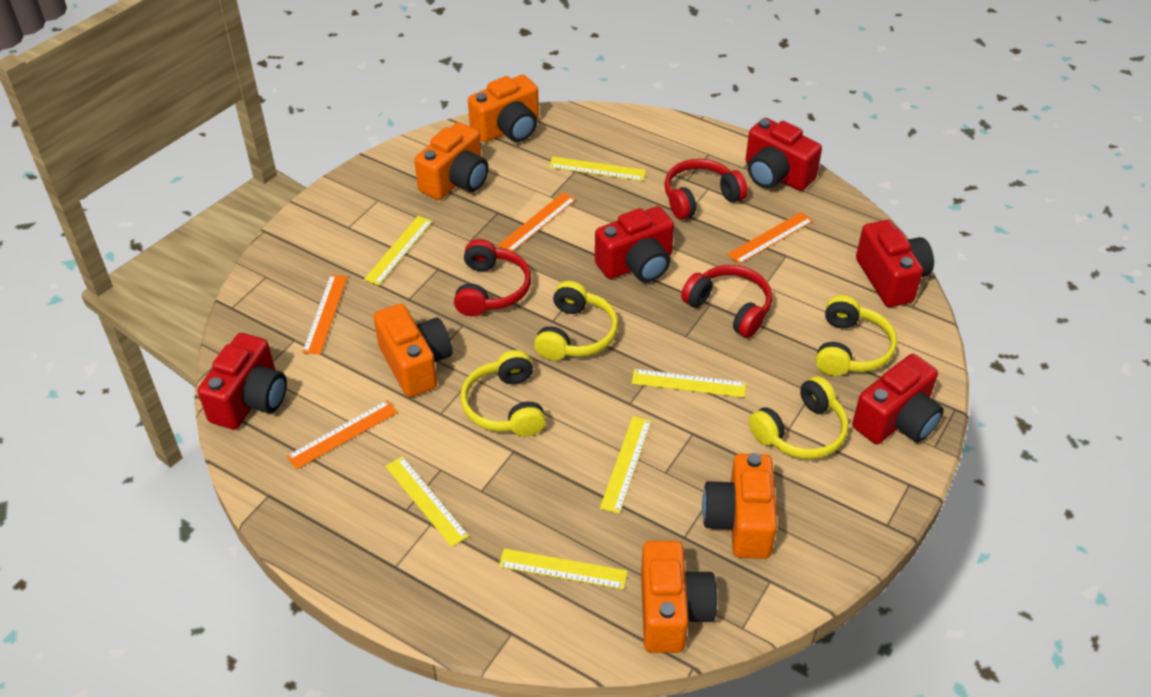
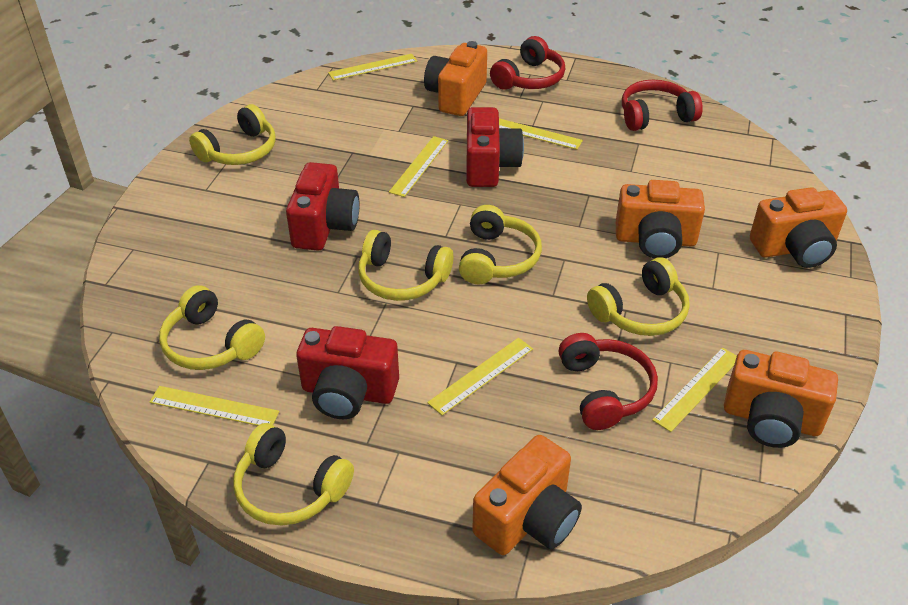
orange ruler: 4 -> 0
red camera: 5 -> 3
yellow headphones: 4 -> 6

